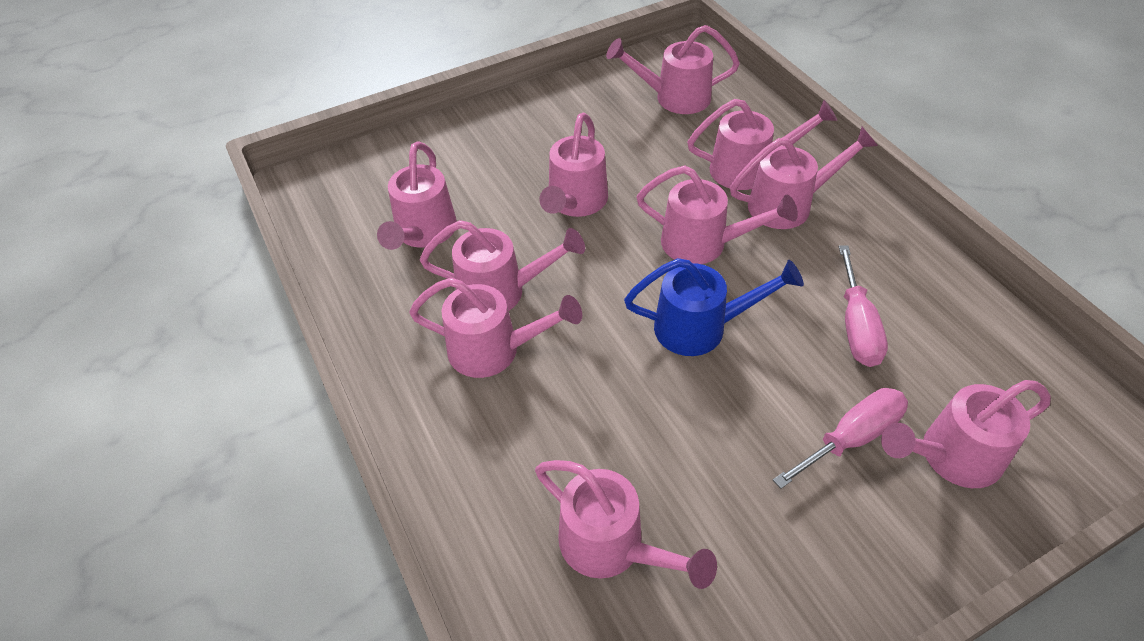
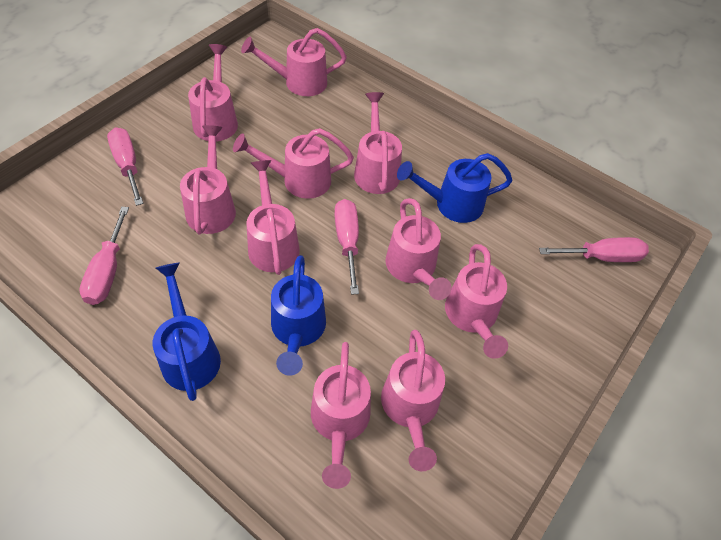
blue watering can: 1 -> 3
pink screwdriver: 2 -> 4

